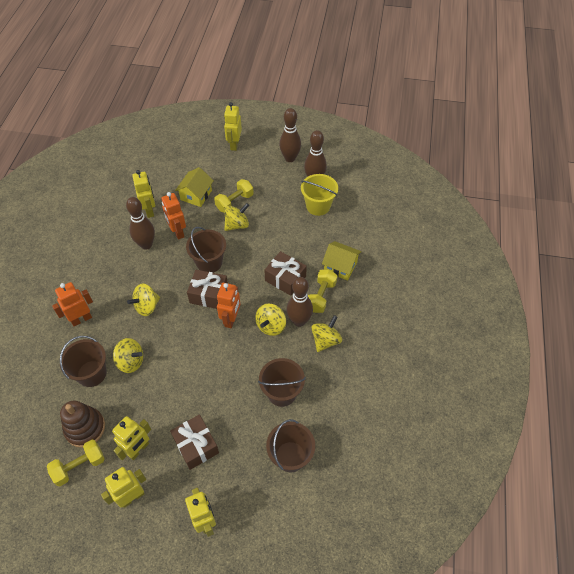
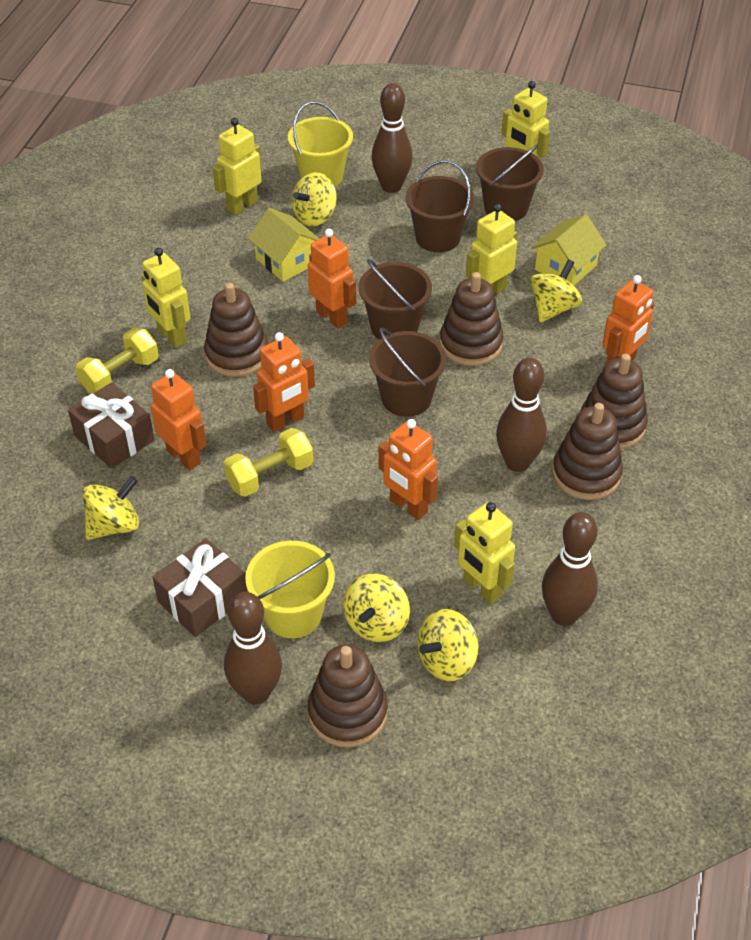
brown gift: 3 -> 2
brown stacking toy: 1 -> 5
orange robot: 3 -> 5
yellow bucket: 1 -> 2
yellow dumbbell: 3 -> 2

